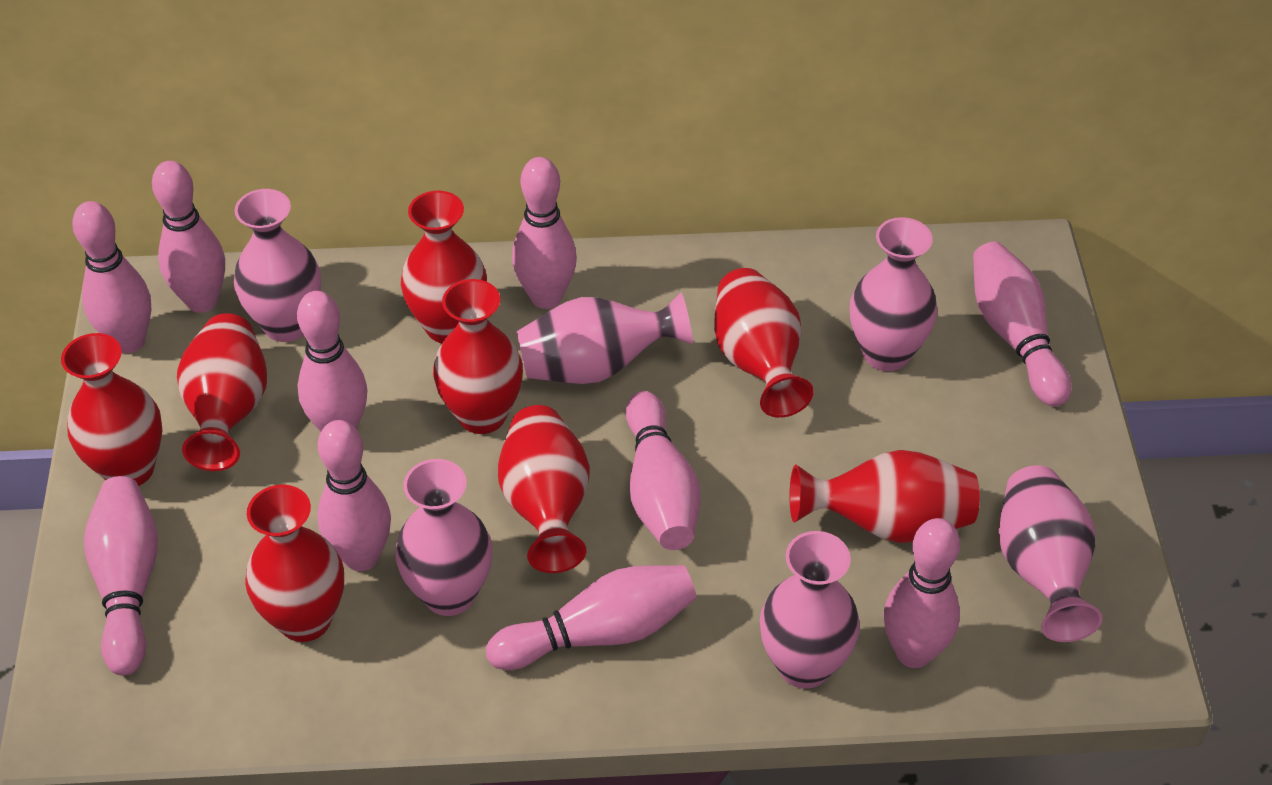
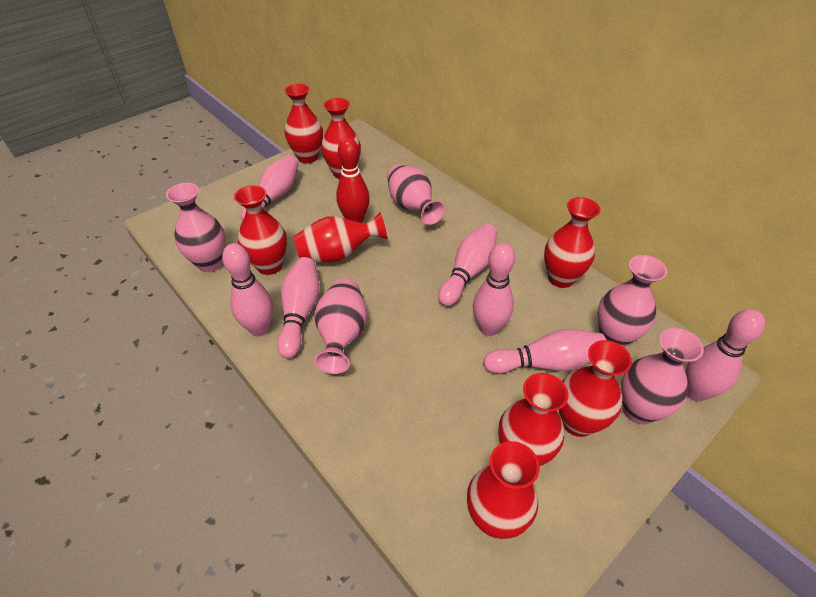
pink bowling pin: 10 -> 7
pink vase: 6 -> 5
red bowling pin: 0 -> 1

